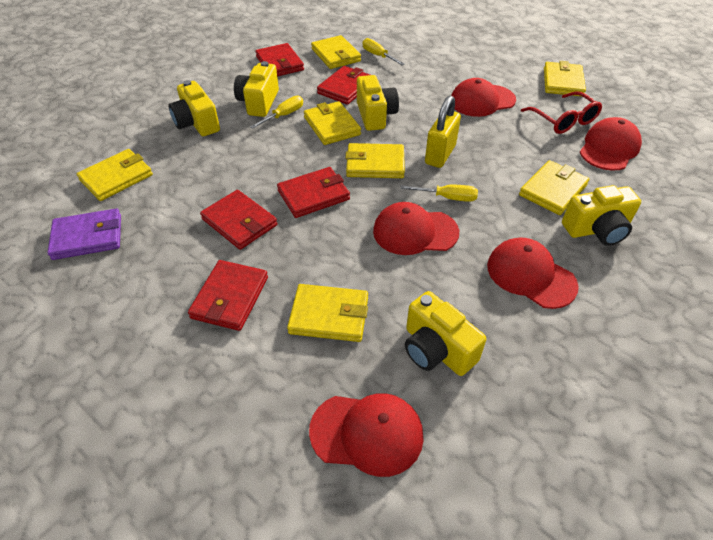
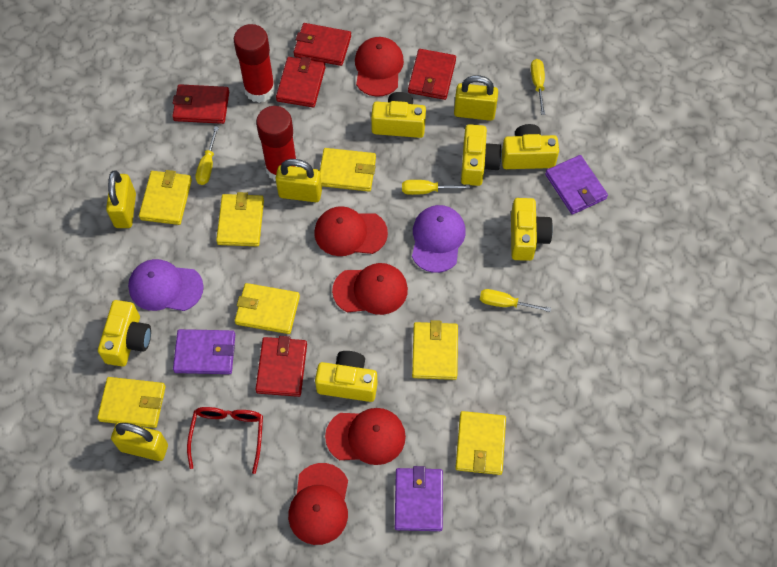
purple cap: 0 -> 2
purple wallet: 1 -> 3
red glue stick: 0 -> 2
yellow camera: 5 -> 6
yellow padlock: 1 -> 4
yellow screwdriver: 3 -> 4

